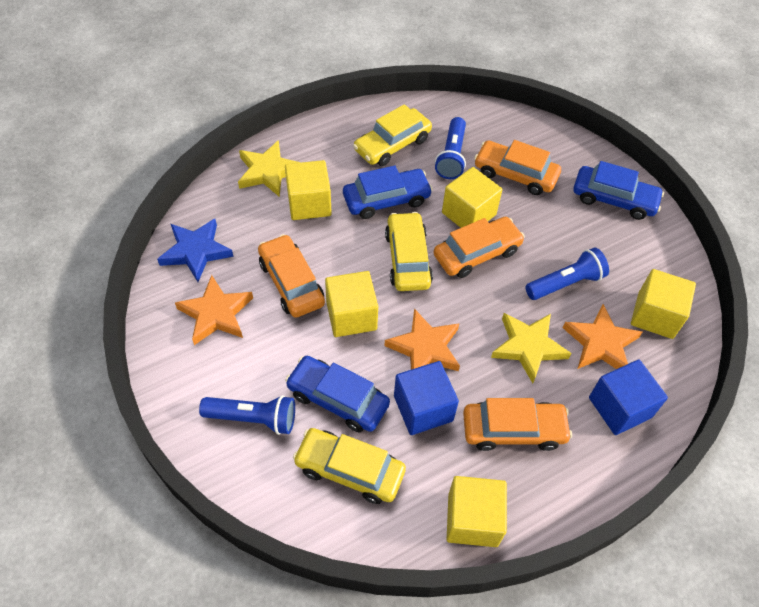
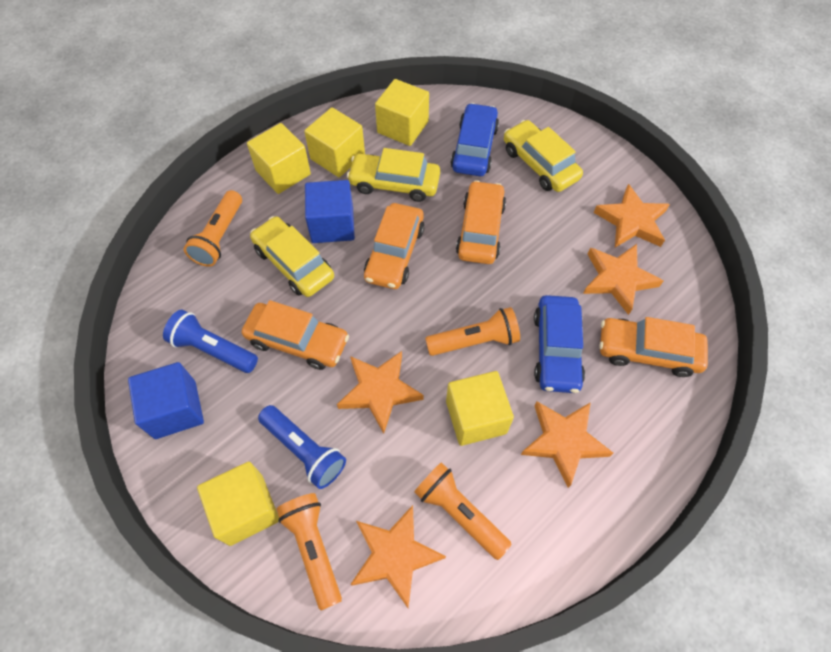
blue car: 3 -> 2
blue flashlight: 3 -> 2
blue star: 1 -> 0
orange flashlight: 0 -> 4
orange star: 3 -> 5
yellow star: 2 -> 0

